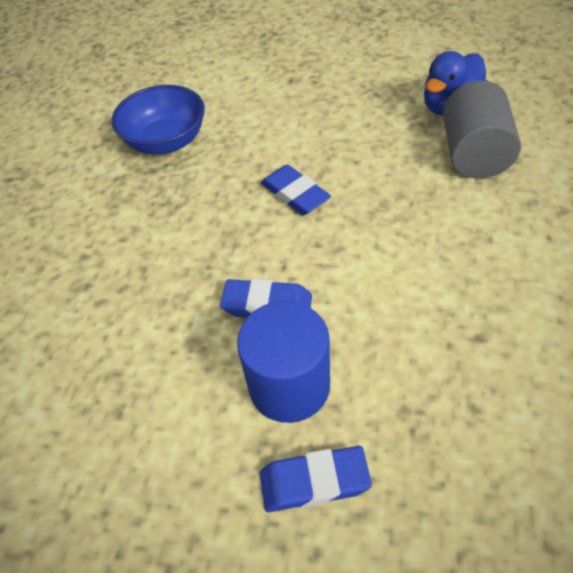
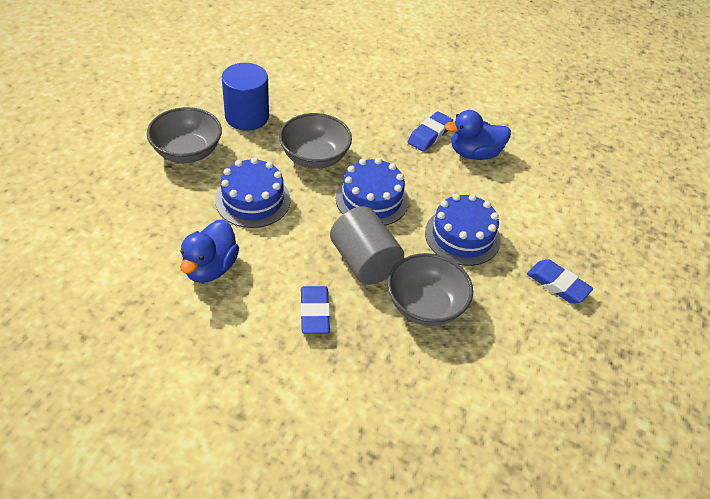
blue bowl: 1 -> 0
blue cake: 0 -> 3
blue duck: 1 -> 2
grey bowl: 0 -> 3

